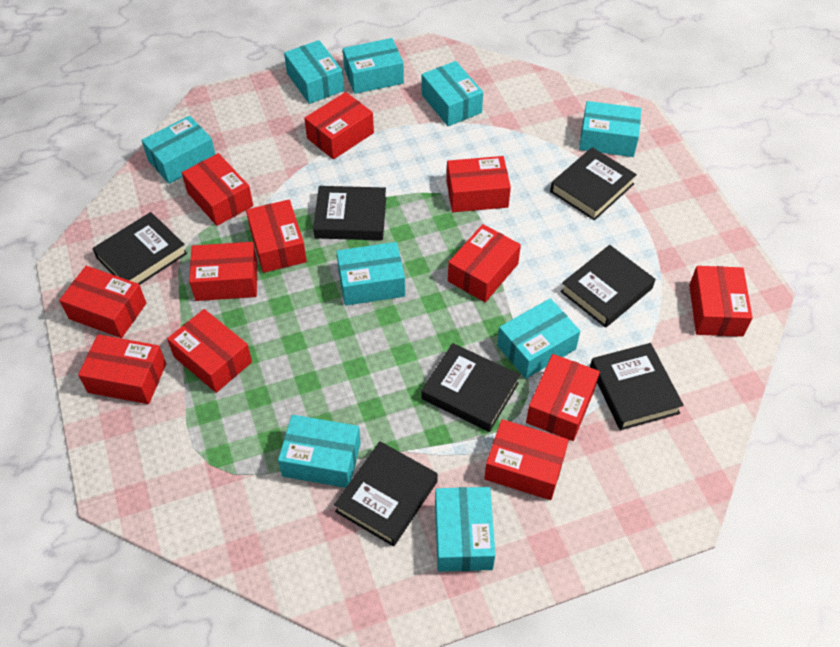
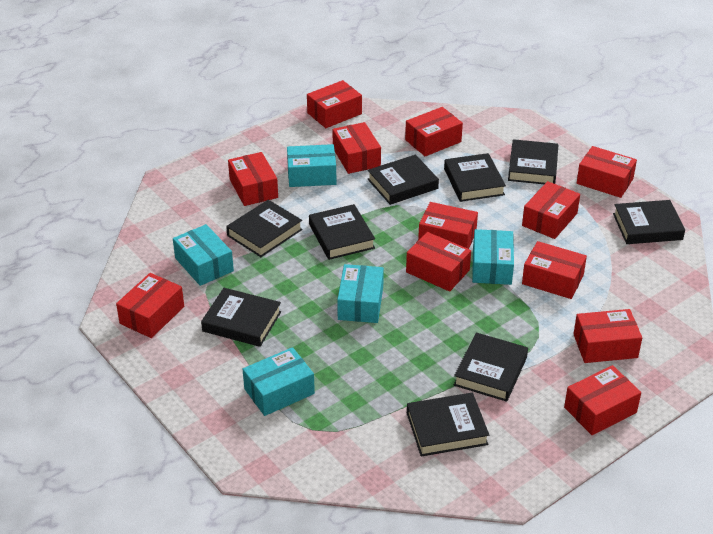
black book: 7 -> 9
turquoise box: 9 -> 5

